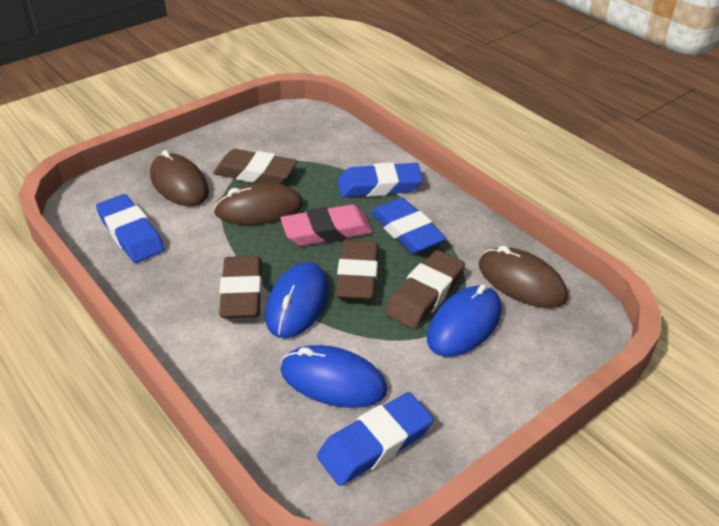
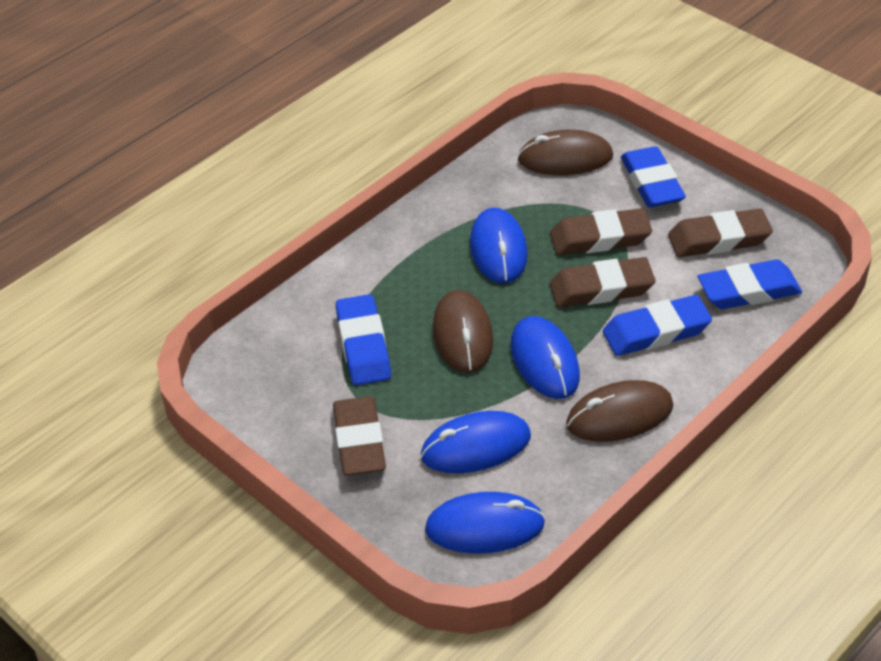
blue mouse: 3 -> 4
pink eraser: 1 -> 0

